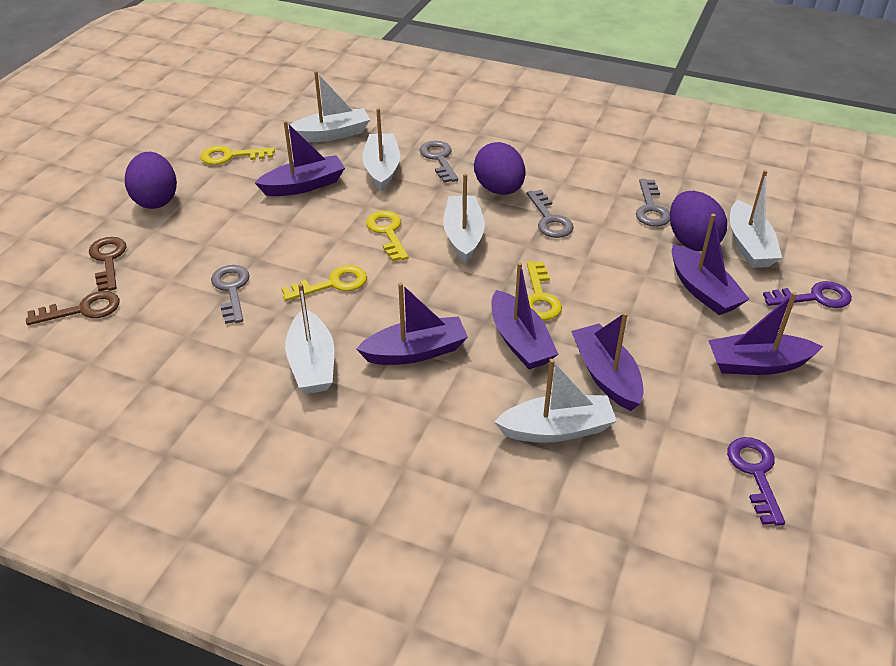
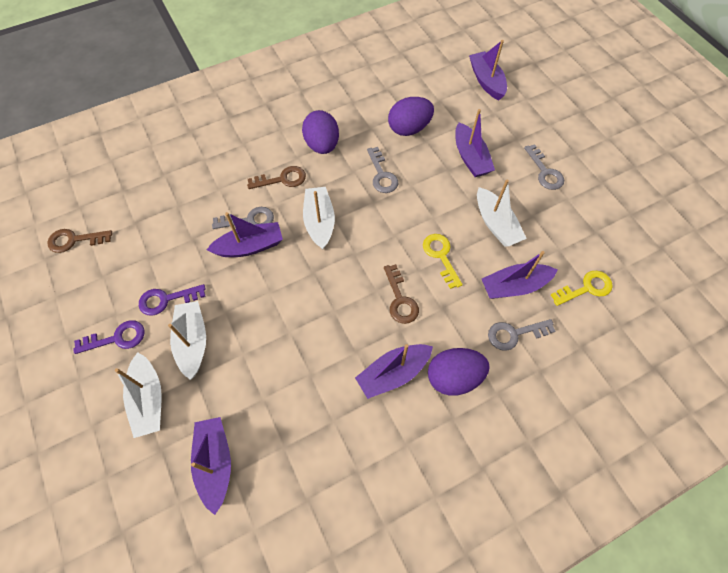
brown key: 2 -> 3
white boat: 6 -> 4
yellow key: 4 -> 2

